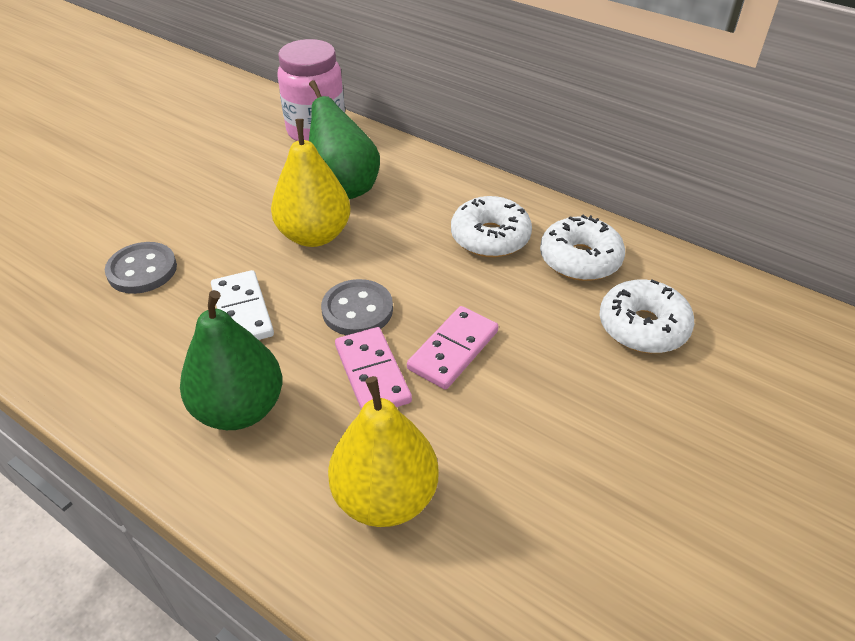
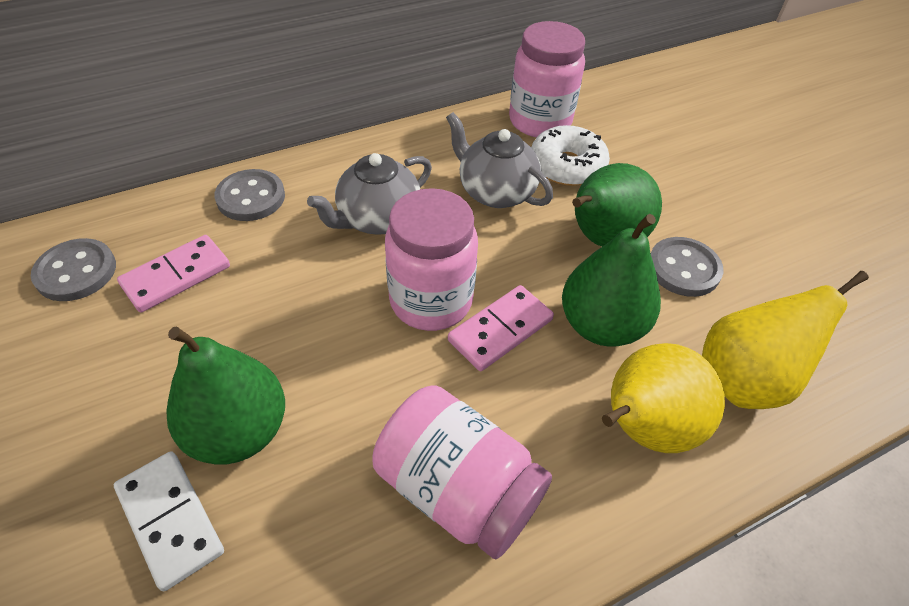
green pear: 2 -> 3
grey button: 2 -> 3
grey teapot: 0 -> 2
pink jar: 1 -> 3
white donut: 3 -> 1

